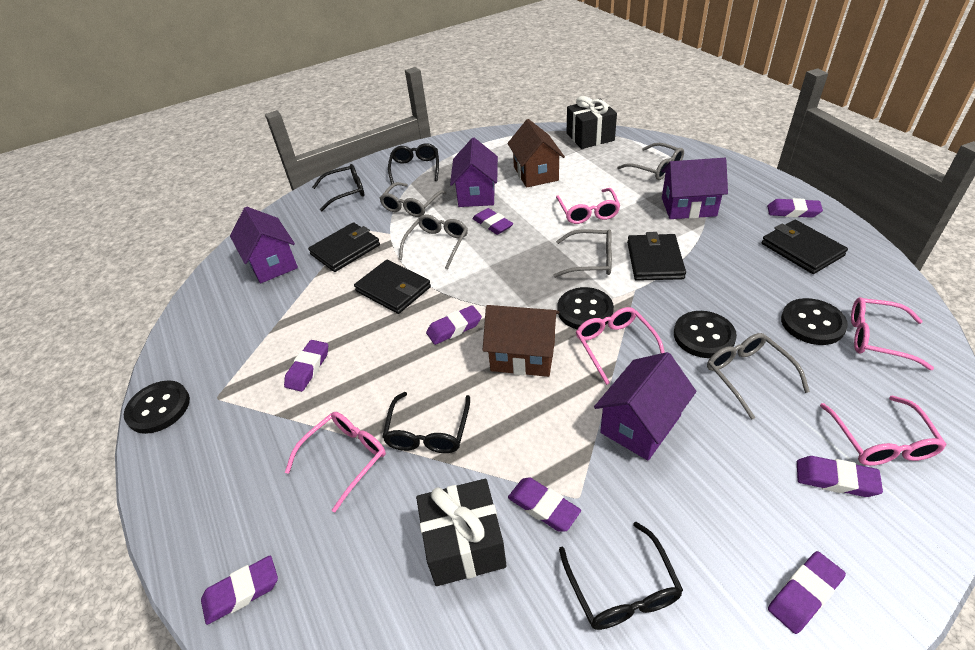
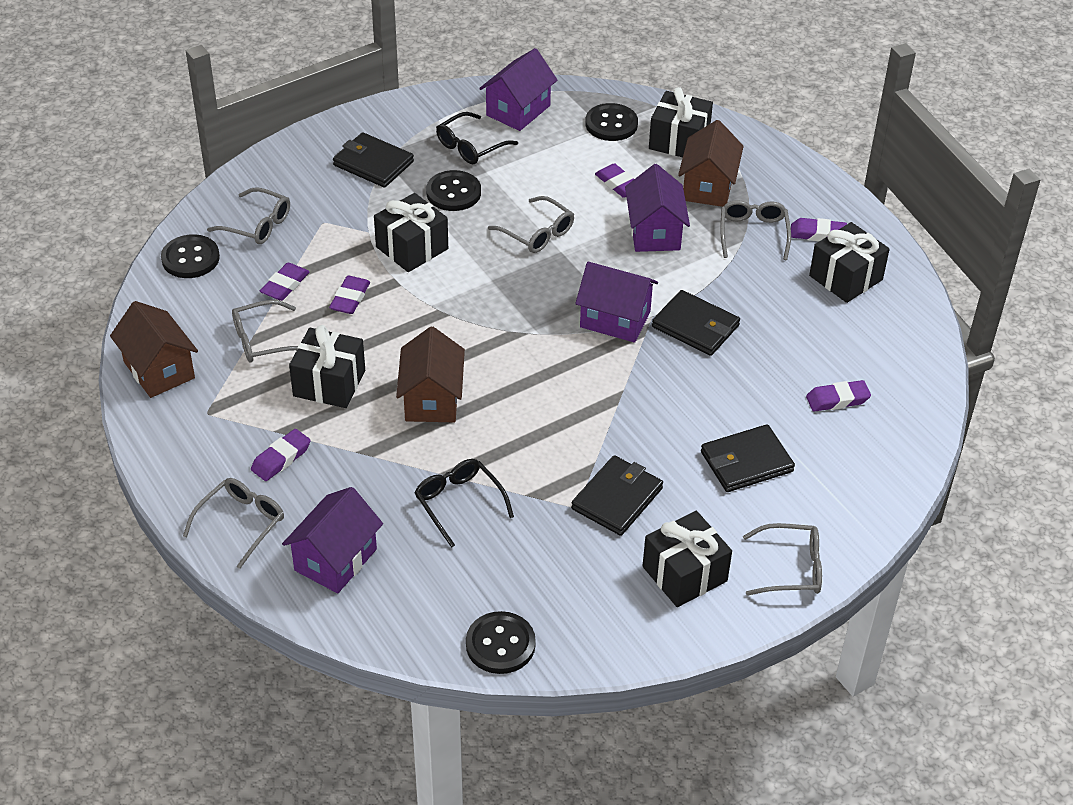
black gift: 2 -> 5
black glasses: 4 -> 2
brown house: 2 -> 3
grey glasses: 5 -> 6
pink glasses: 5 -> 0
purple eraser: 8 -> 6

